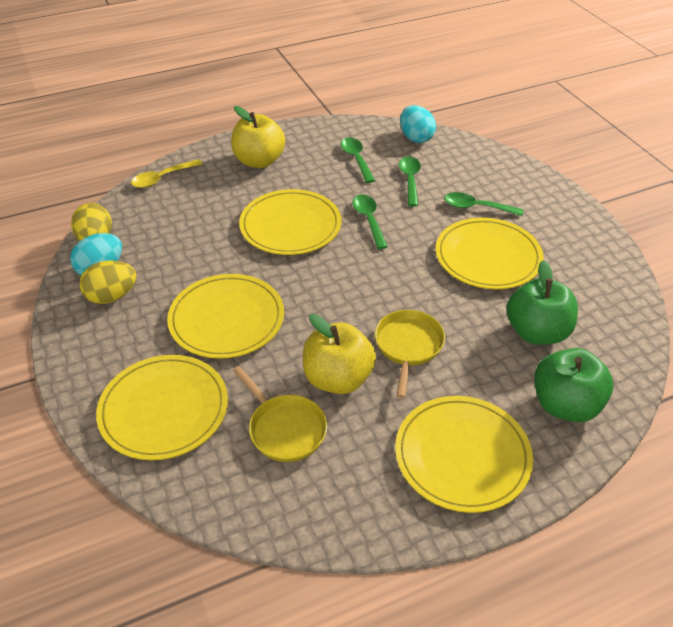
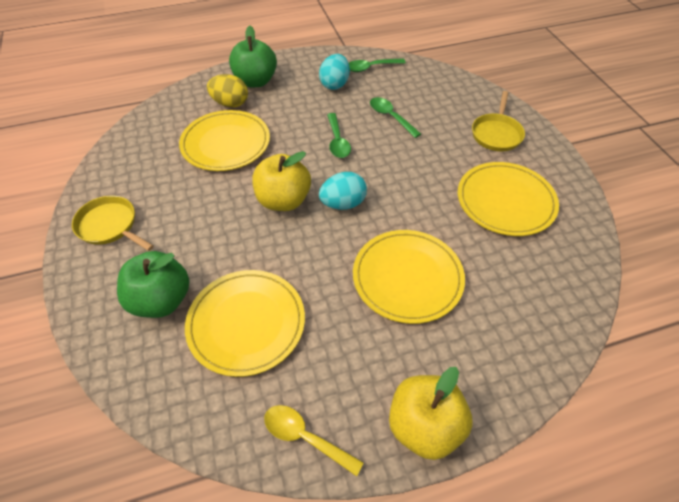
green spoon: 4 -> 3
yellow egg: 2 -> 1
yellow plate: 5 -> 4

